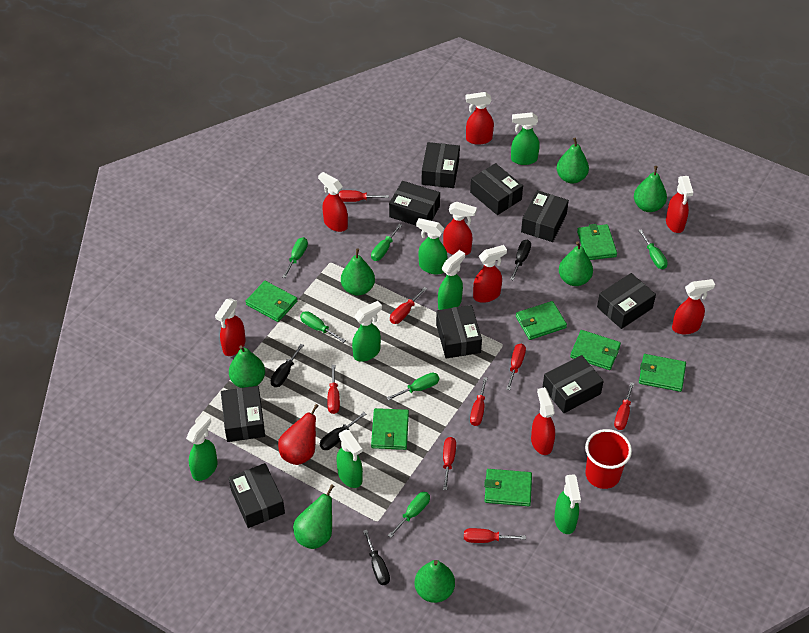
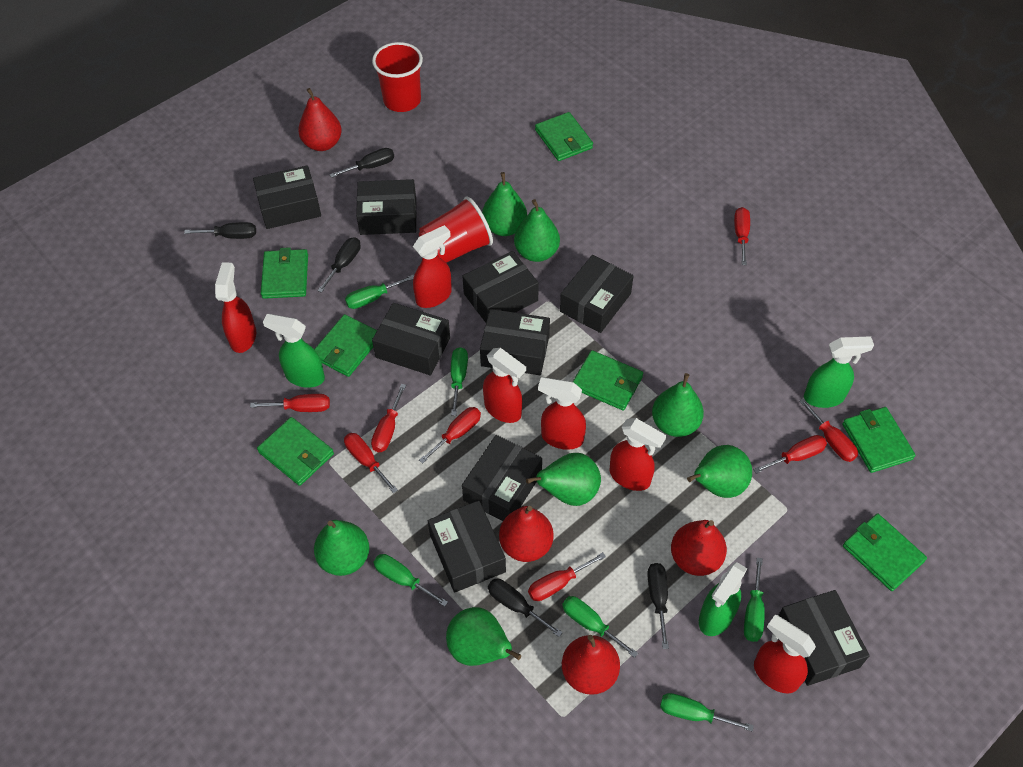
black screwdriver: 4 -> 5
green spray bottle: 7 -> 3
red cup: 1 -> 2
red pear: 1 -> 4
red spray bottle: 8 -> 6

